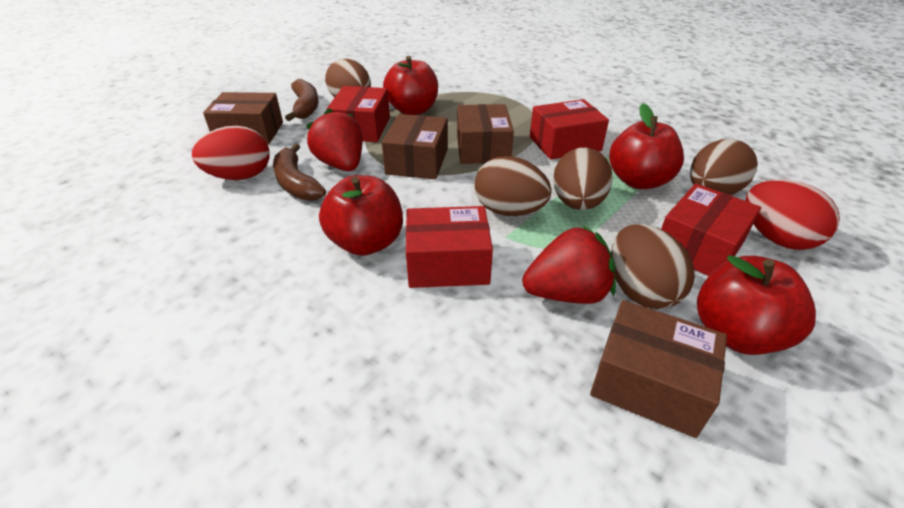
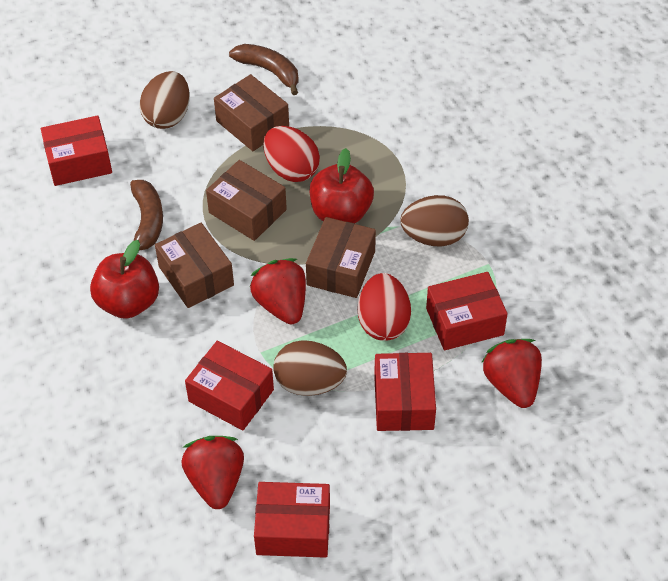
brown egg: 5 -> 3
red apple: 4 -> 2
red box: 4 -> 5
red strawberry: 2 -> 3

